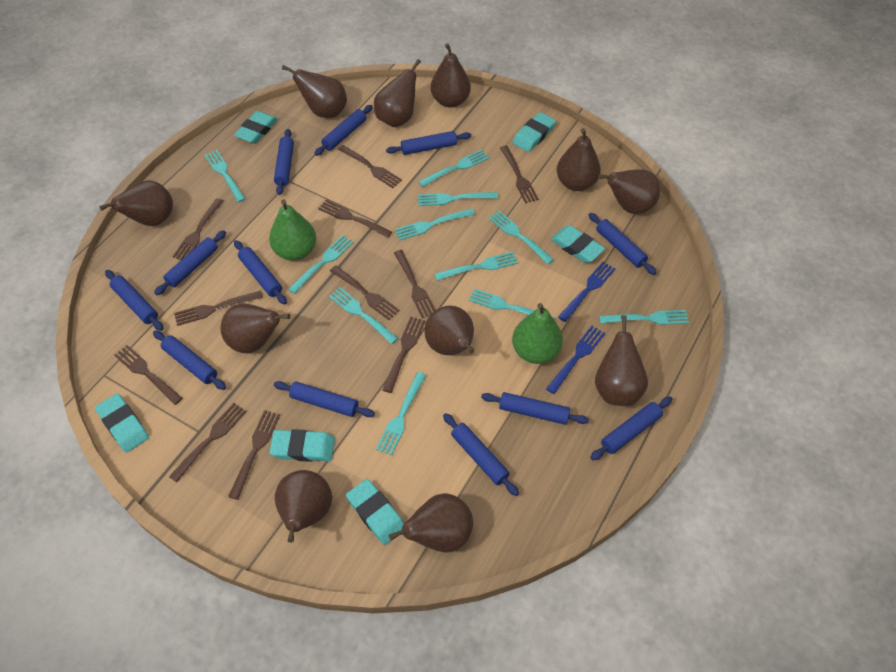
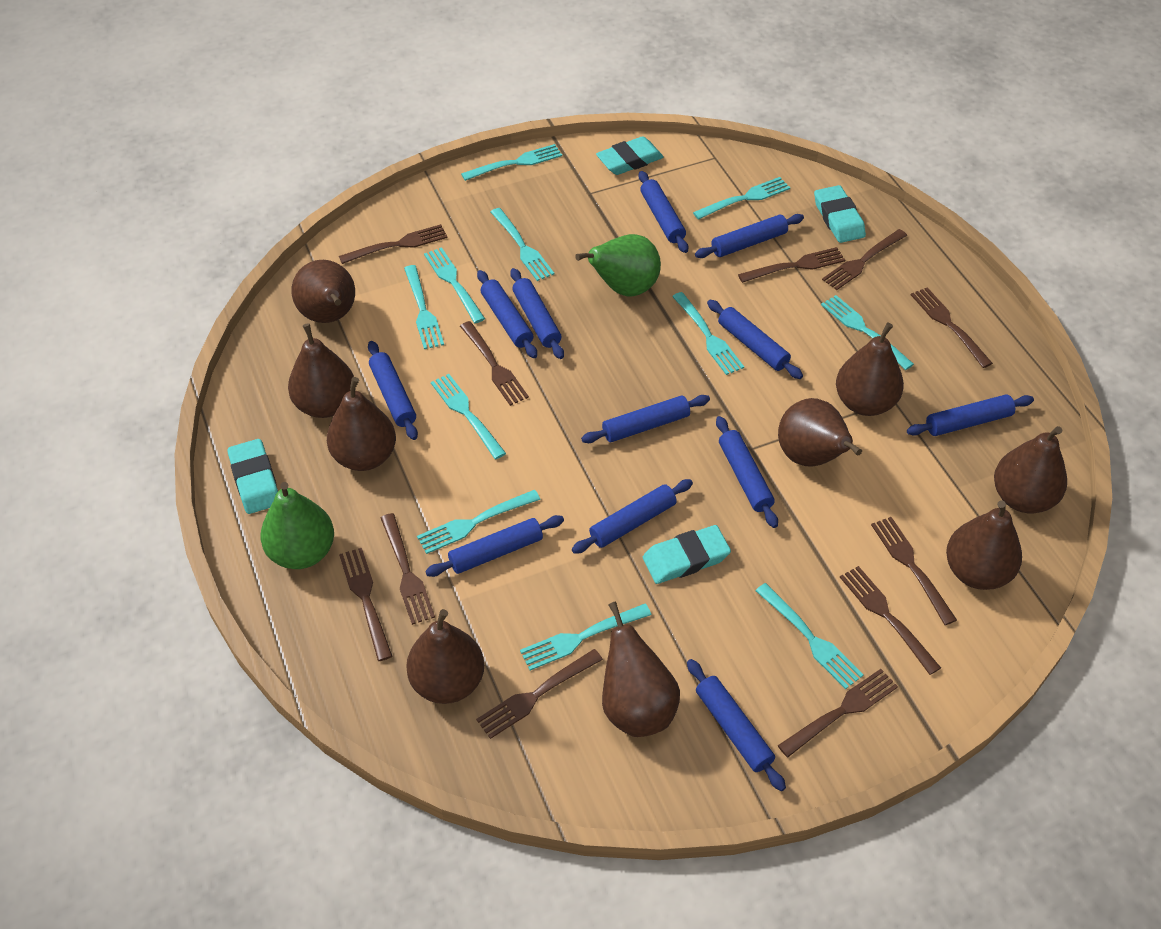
blue fork: 2 -> 0
brown pear: 11 -> 9
turquoise eraser: 6 -> 4

